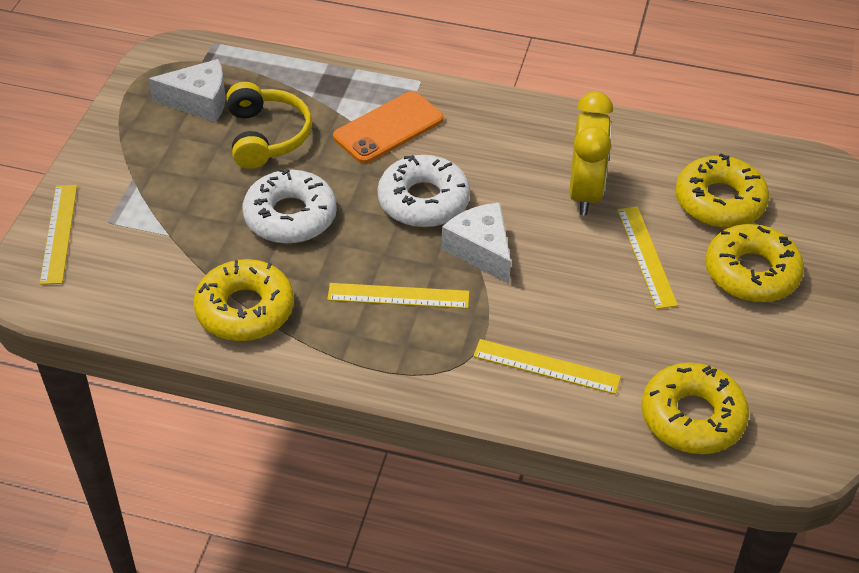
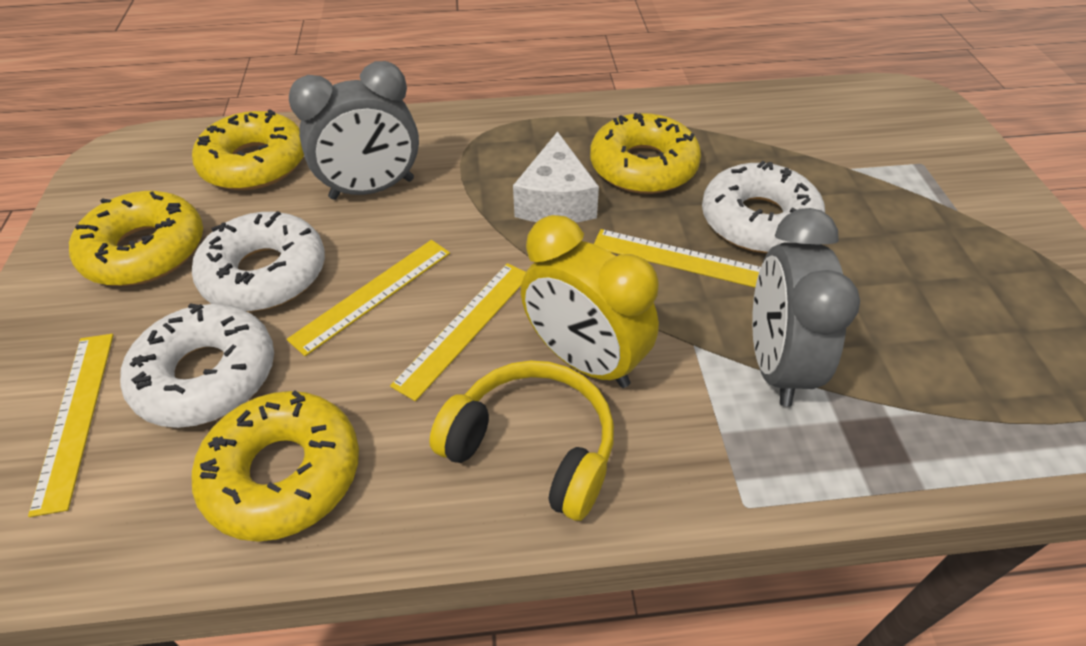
grey clock: 0 -> 2
orange phone: 1 -> 0
white cheese: 2 -> 1
white donut: 2 -> 3

